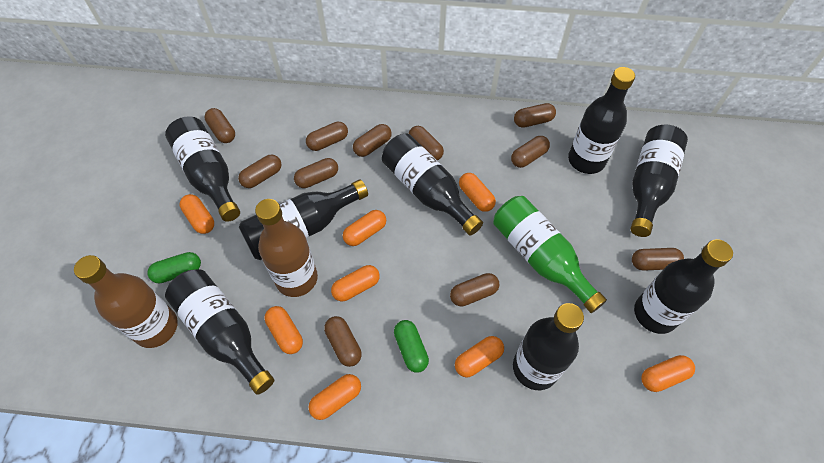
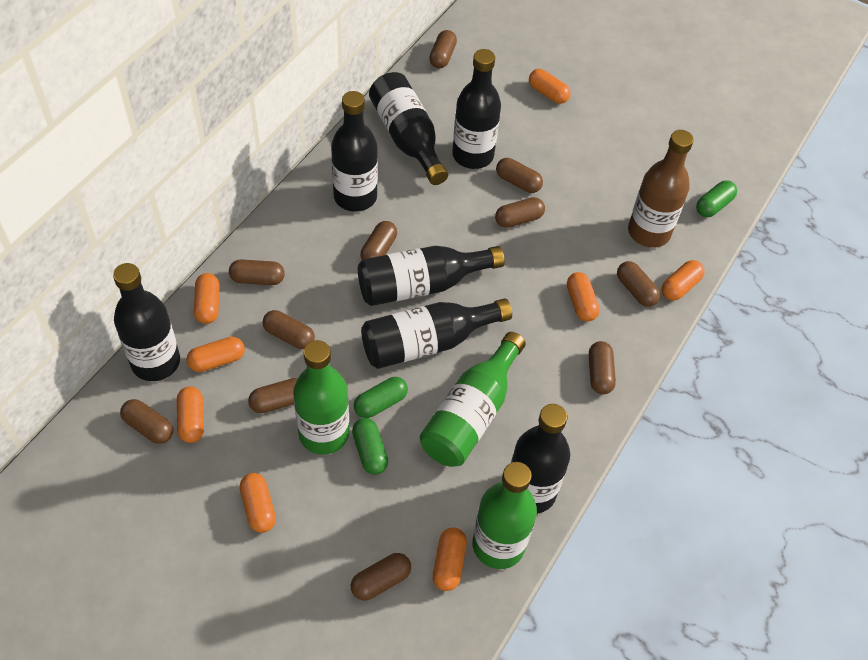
black bottle: 8 -> 7
brown bottle: 2 -> 1
green bottle: 1 -> 3
green capsule: 2 -> 3

